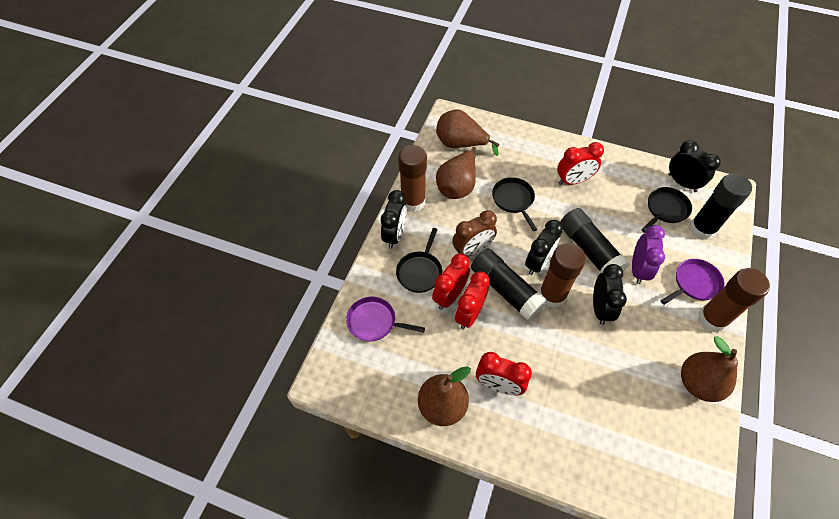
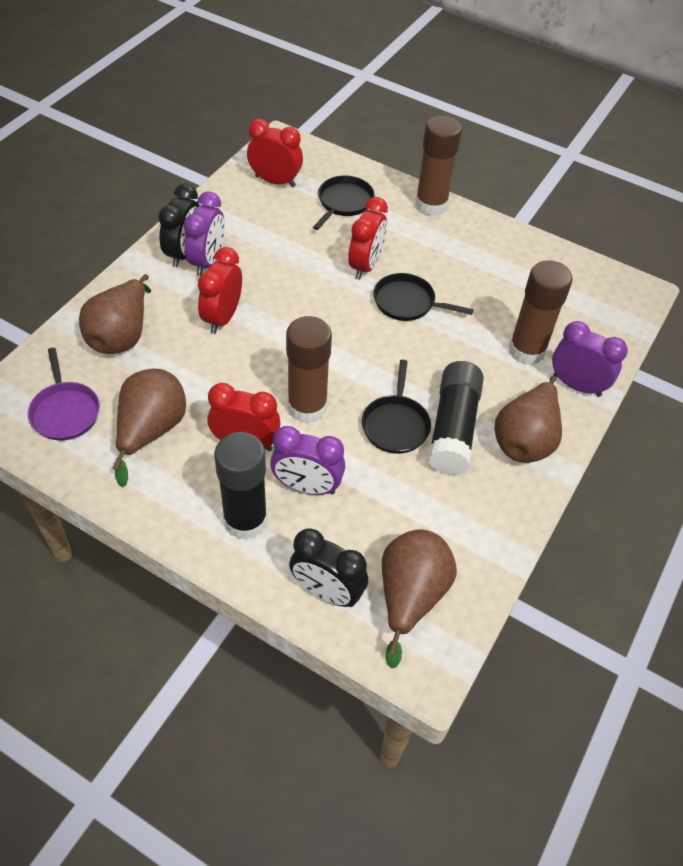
black clock: 4 -> 2
black glue stick: 3 -> 2
brown clock: 1 -> 0
purple clock: 1 -> 3
purple pan: 2 -> 1

